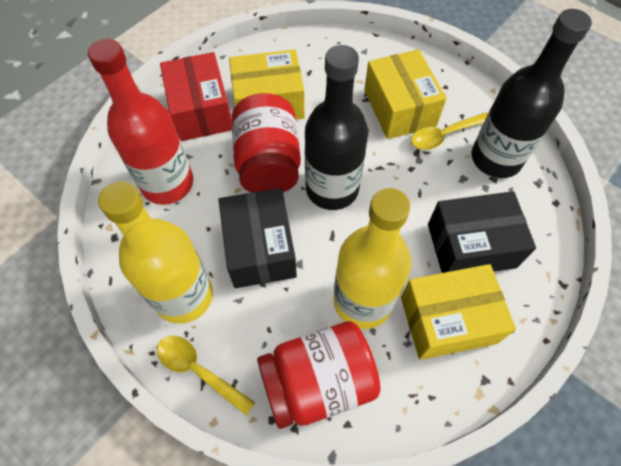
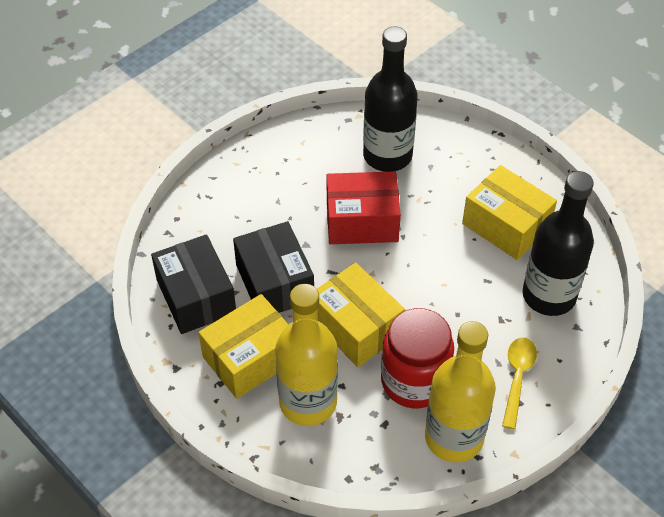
red bottle: 1 -> 0
red jar: 2 -> 1
yellow spoon: 2 -> 1

